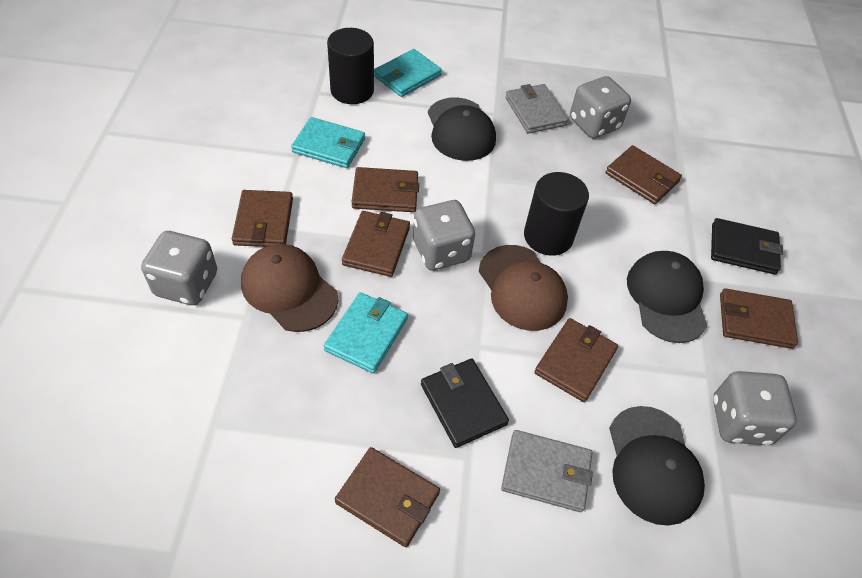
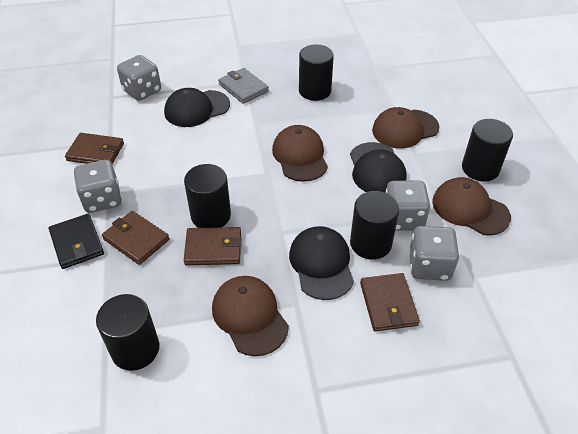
black cylinder: 2 -> 5
black wallet: 2 -> 1
brown cap: 2 -> 4
brown wallet: 7 -> 4
grey wallet: 2 -> 1
turquoise wallet: 3 -> 0

